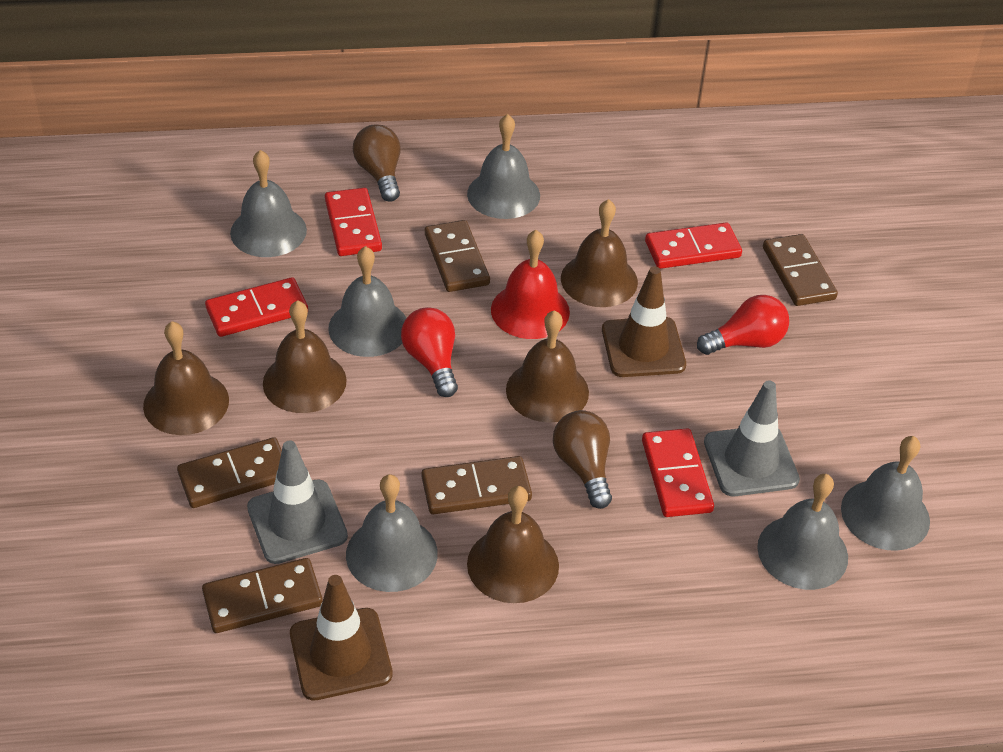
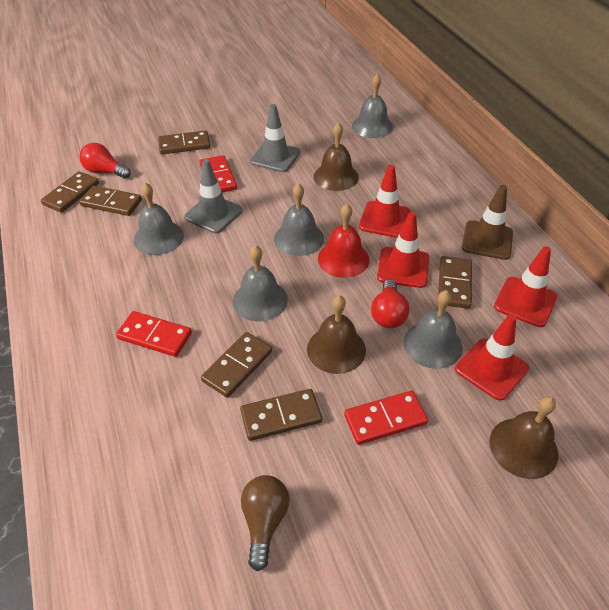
brown bell: 5 -> 3
brown domino: 5 -> 6
brown light bulb: 2 -> 1
brown traffic cone: 2 -> 1
grey bell: 6 -> 5
red domino: 4 -> 3
red traffic cone: 0 -> 4

